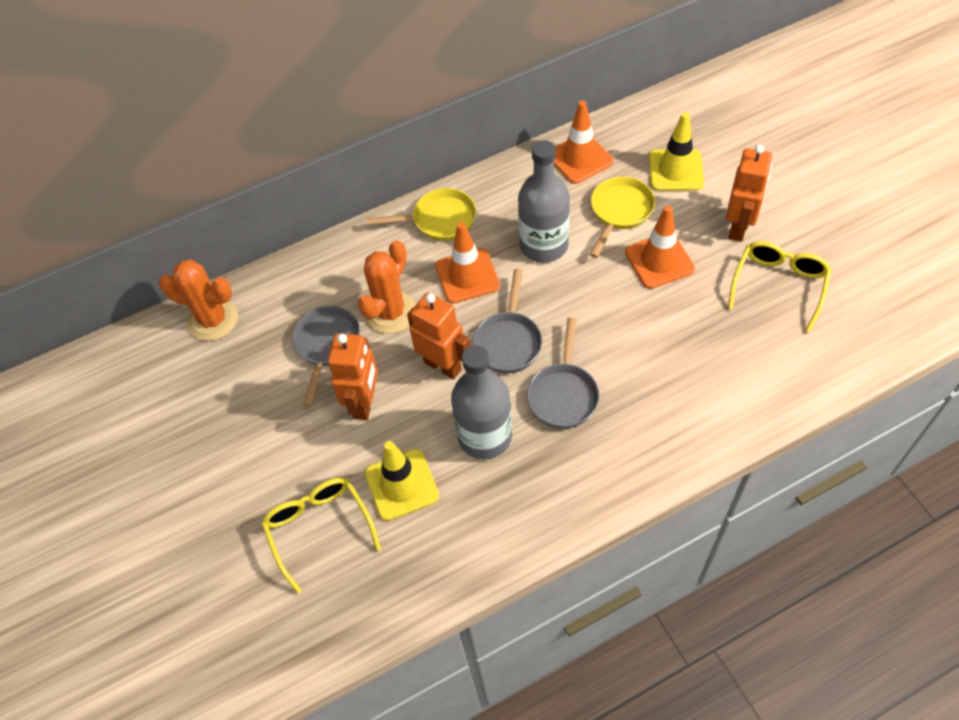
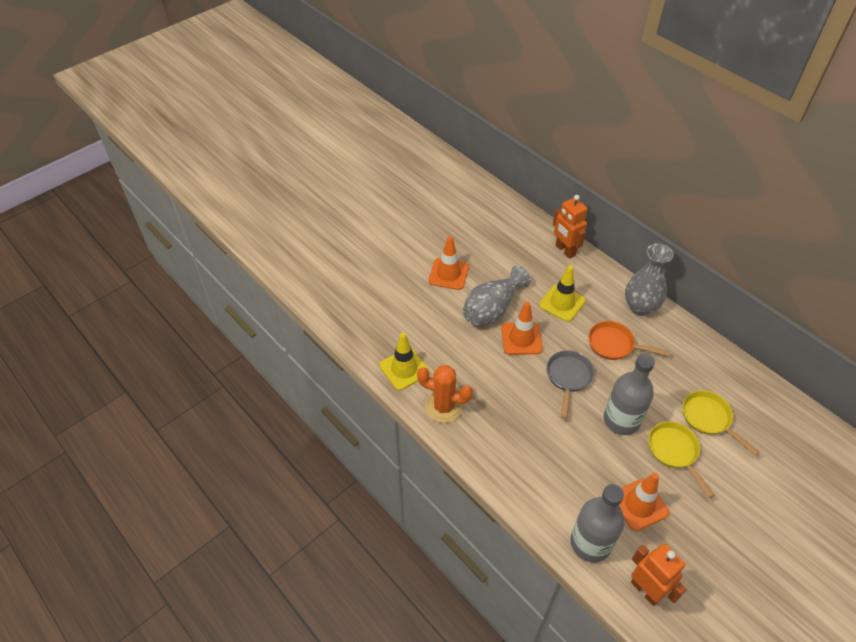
grey pan: 3 -> 1
grey vase: 0 -> 2
orange cactus: 2 -> 1
orange pan: 0 -> 1
orange robot: 3 -> 2
yellow glasses: 2 -> 0

